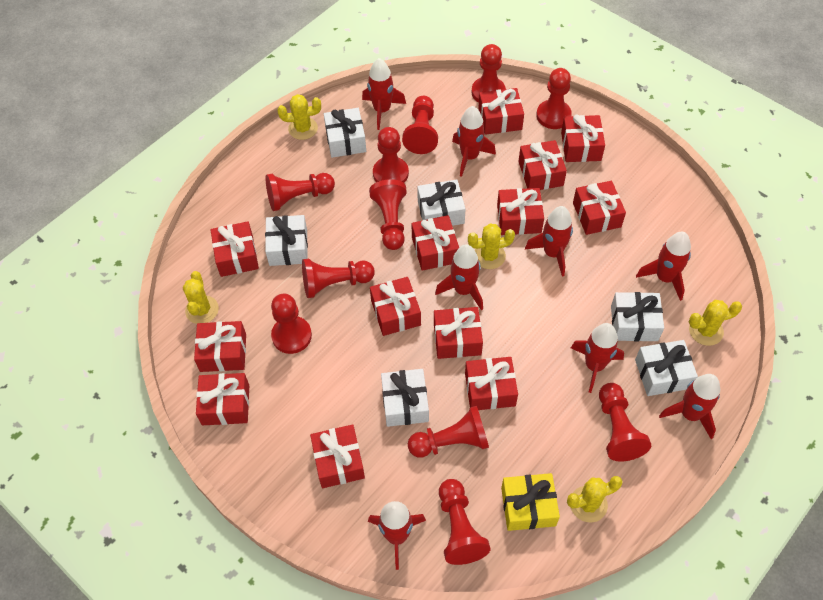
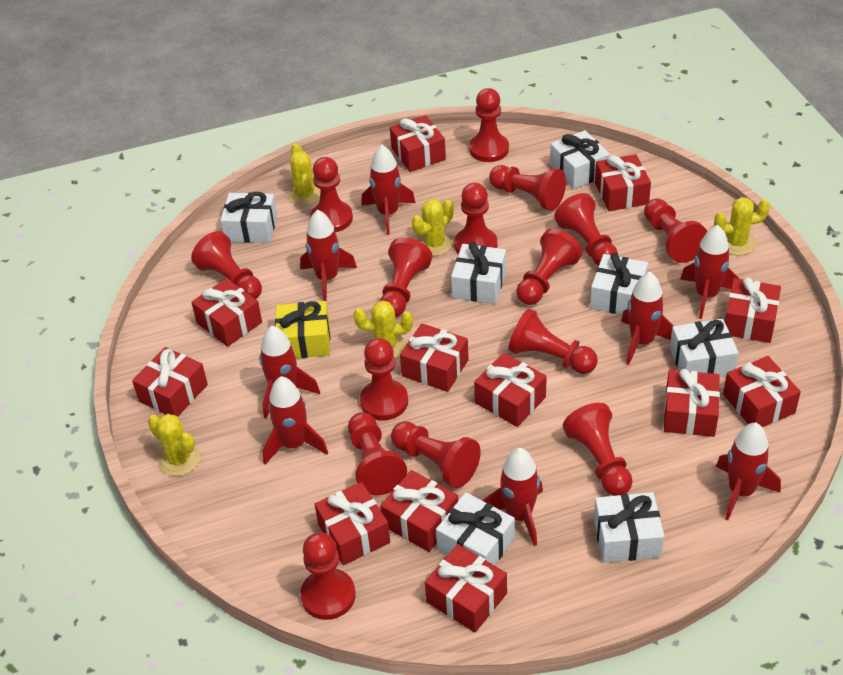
red gift: 13 -> 12
red pawn: 11 -> 15
white gift: 6 -> 7

